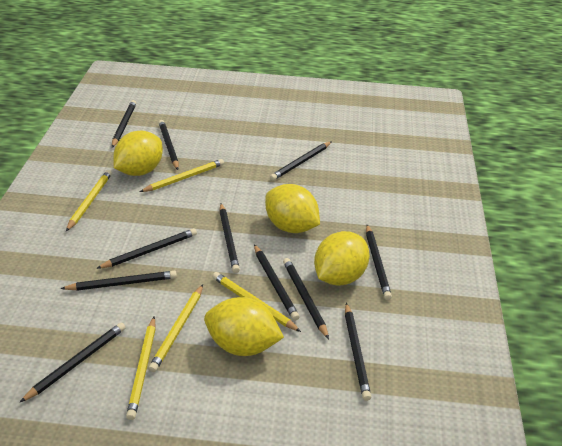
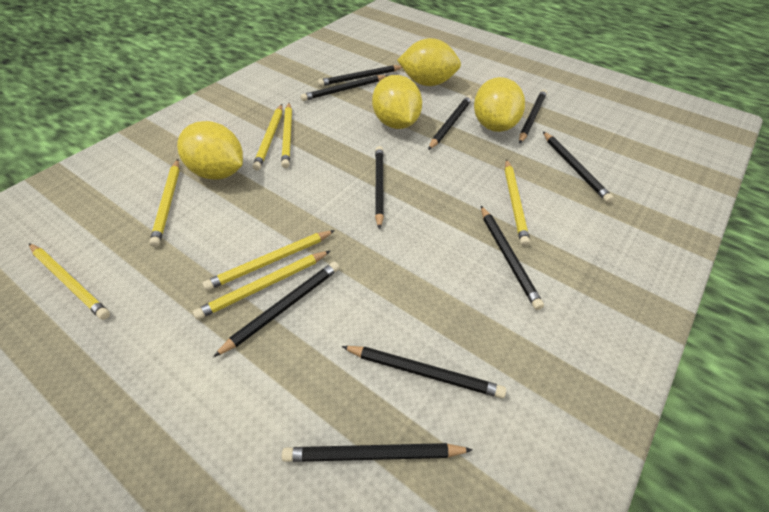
black pencil: 11 -> 10
yellow pencil: 5 -> 7

